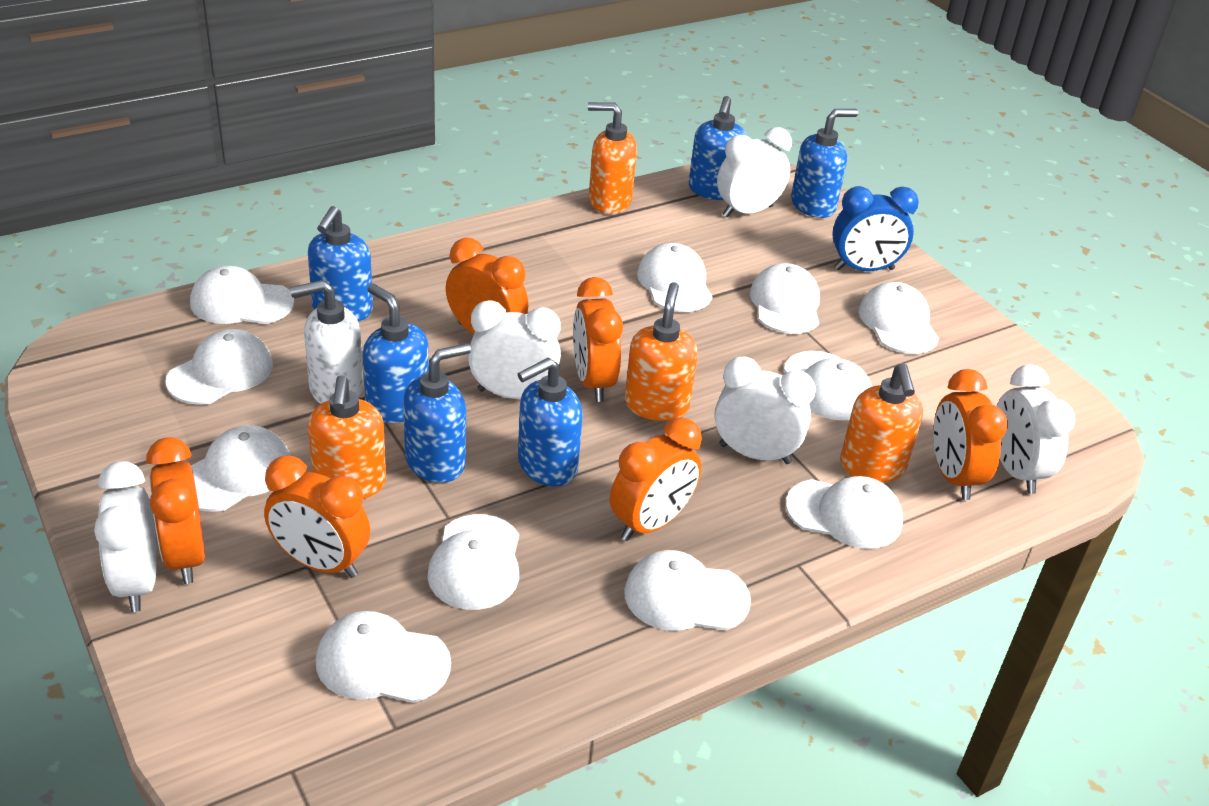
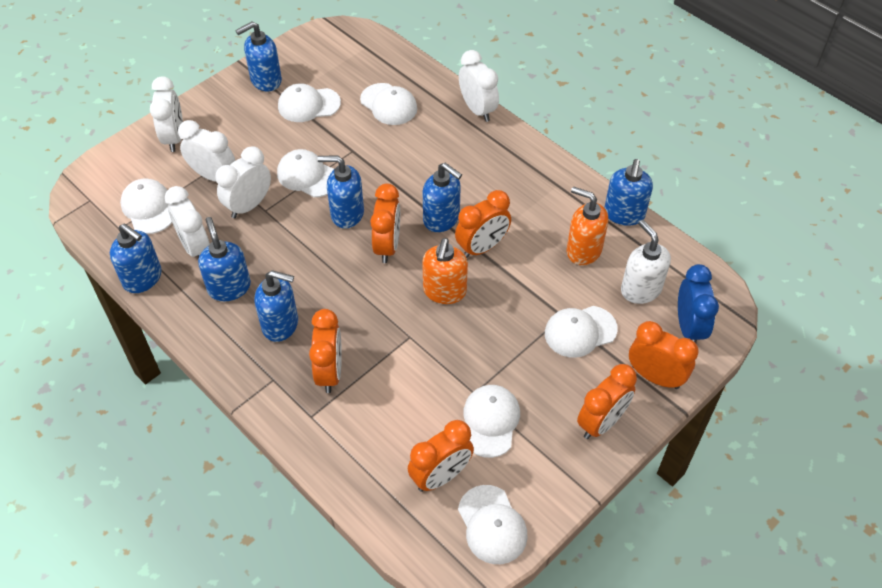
blue soap dispenser: 6 -> 7
orange soap dispenser: 4 -> 2
white cap: 11 -> 7

